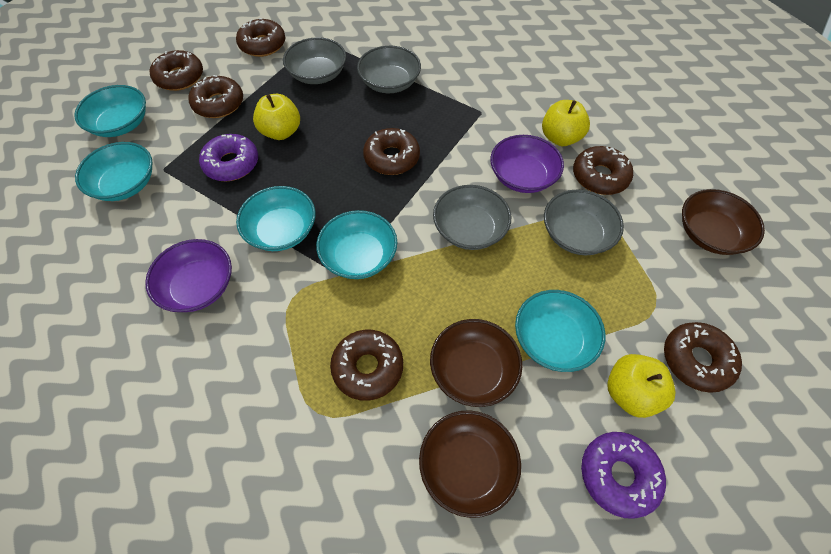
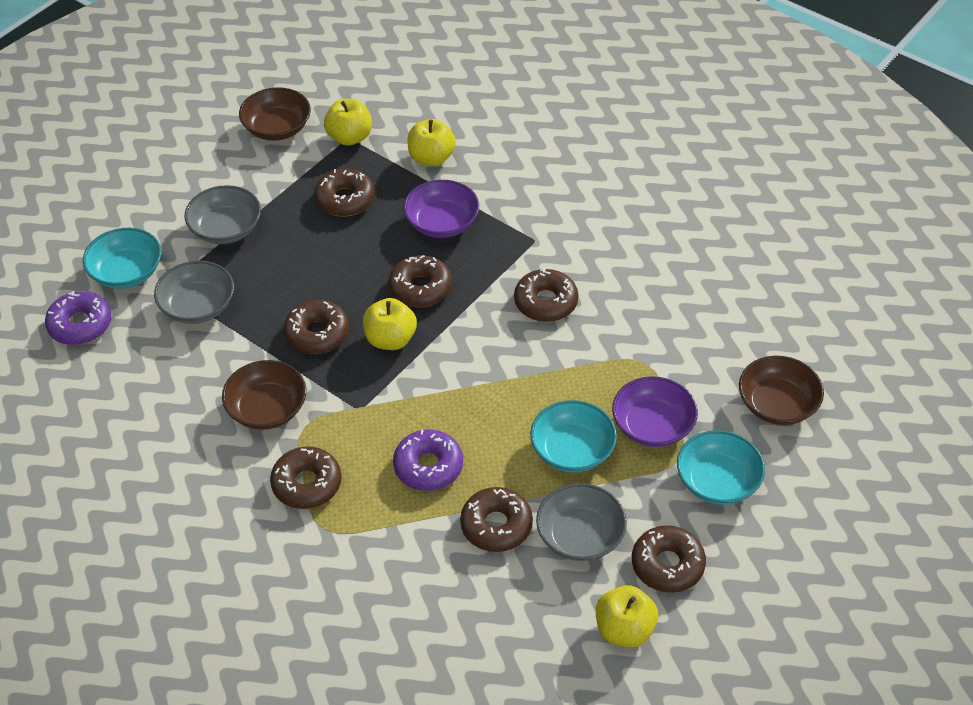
grey bowl: 4 -> 3
turquoise bowl: 5 -> 3
yellow apple: 3 -> 4

